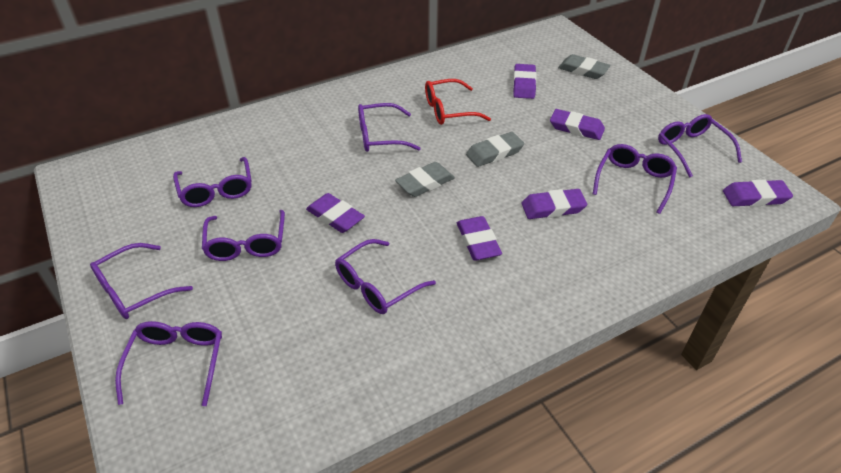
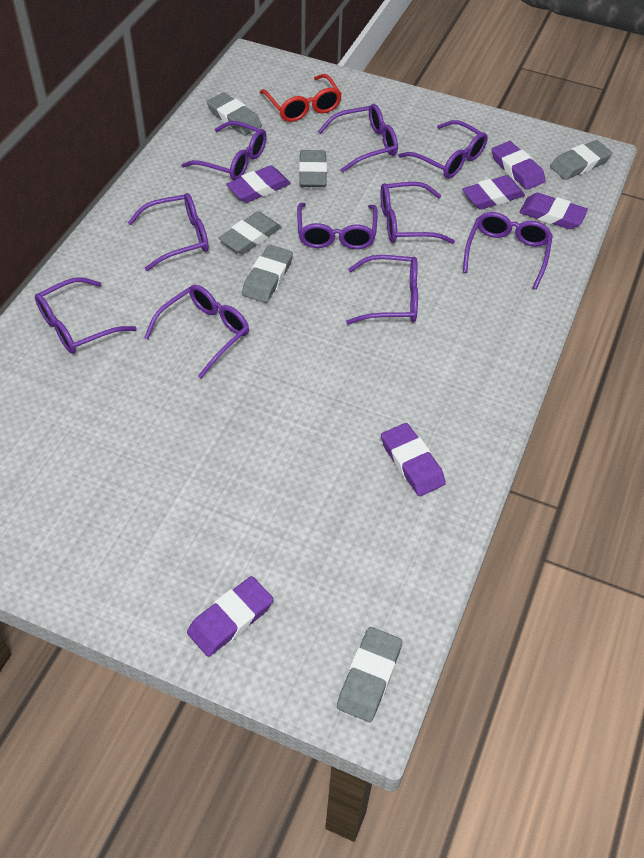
grey eraser: 3 -> 6
purple glasses: 8 -> 10

